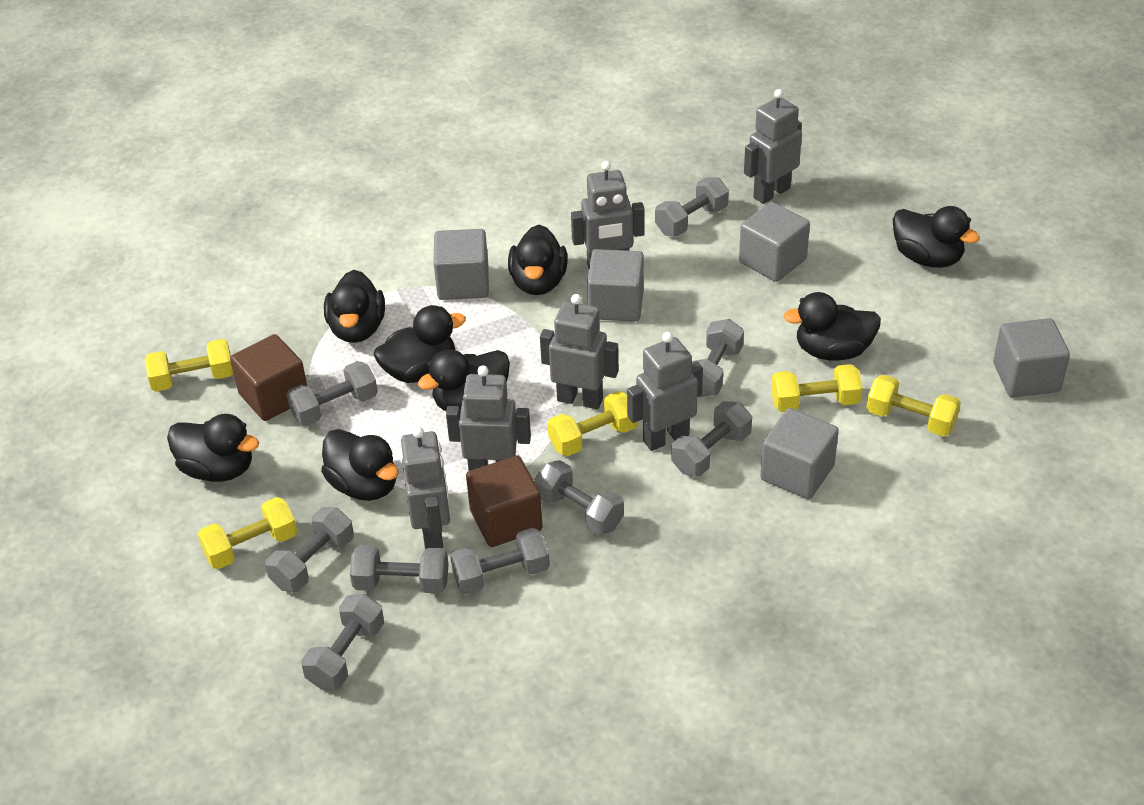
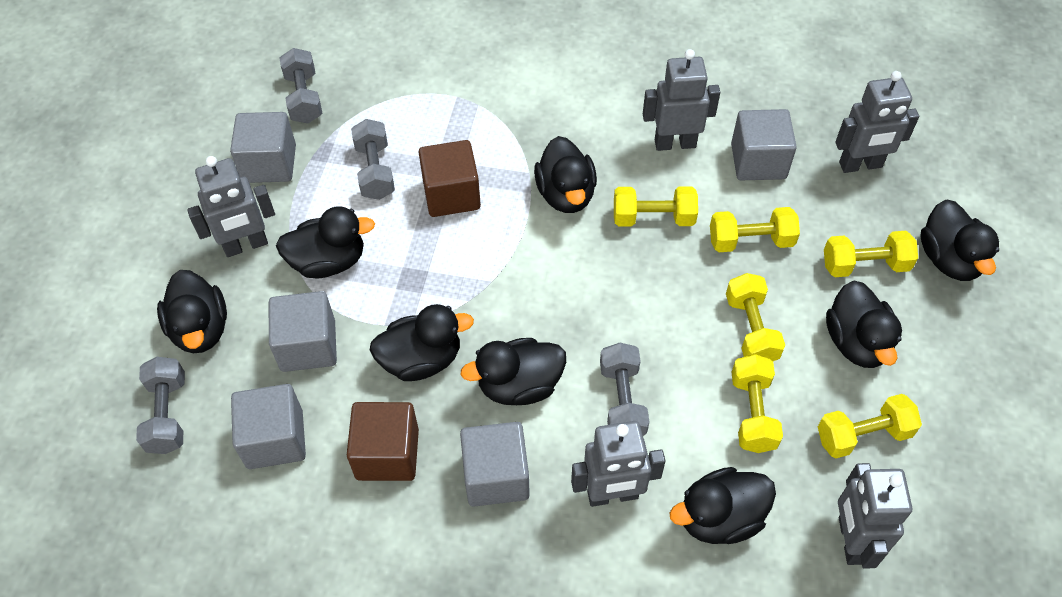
grey dumbbell: 9 -> 4
grey robot: 6 -> 5
yellow dumbbell: 5 -> 6

